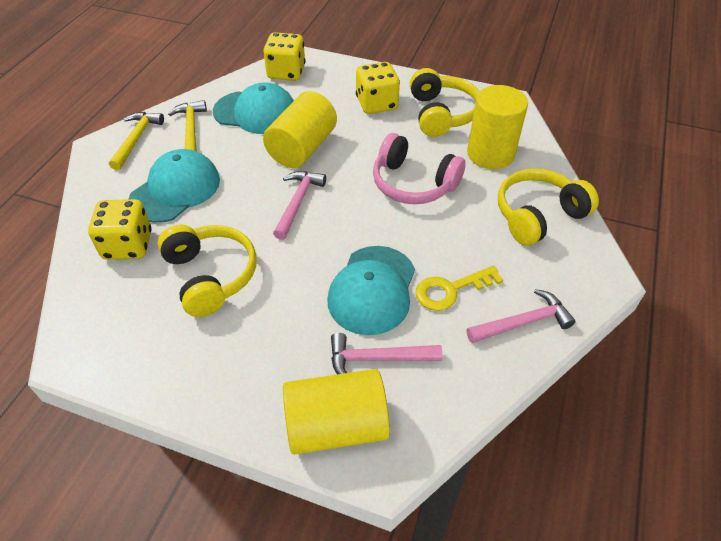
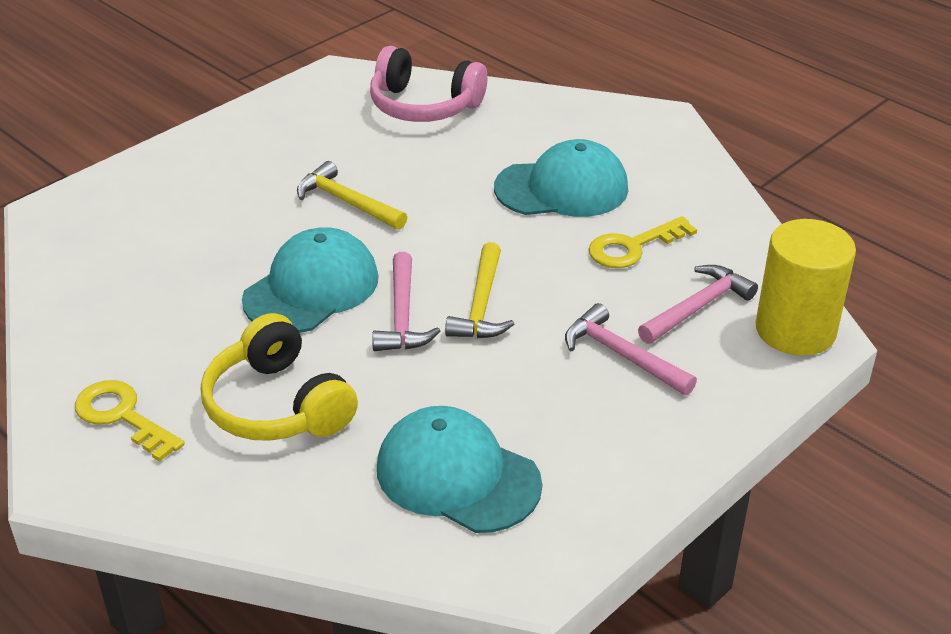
yellow cylinder: 3 -> 1
yellow dice: 3 -> 0
yellow headphones: 3 -> 1
yellow key: 1 -> 2

